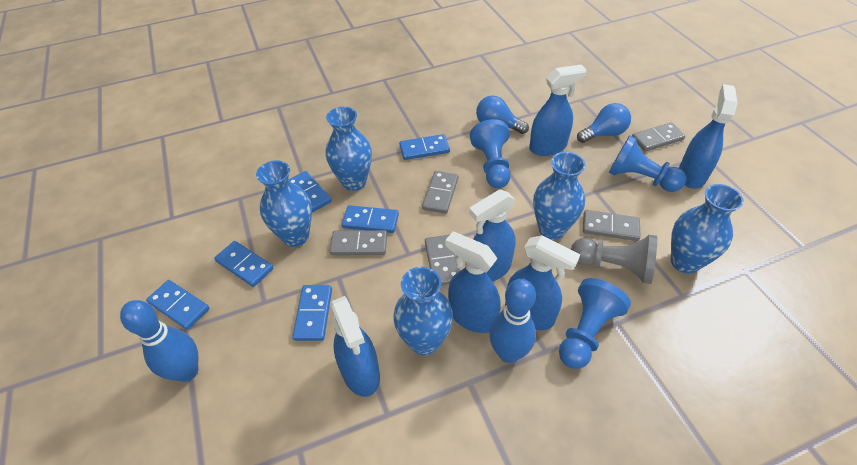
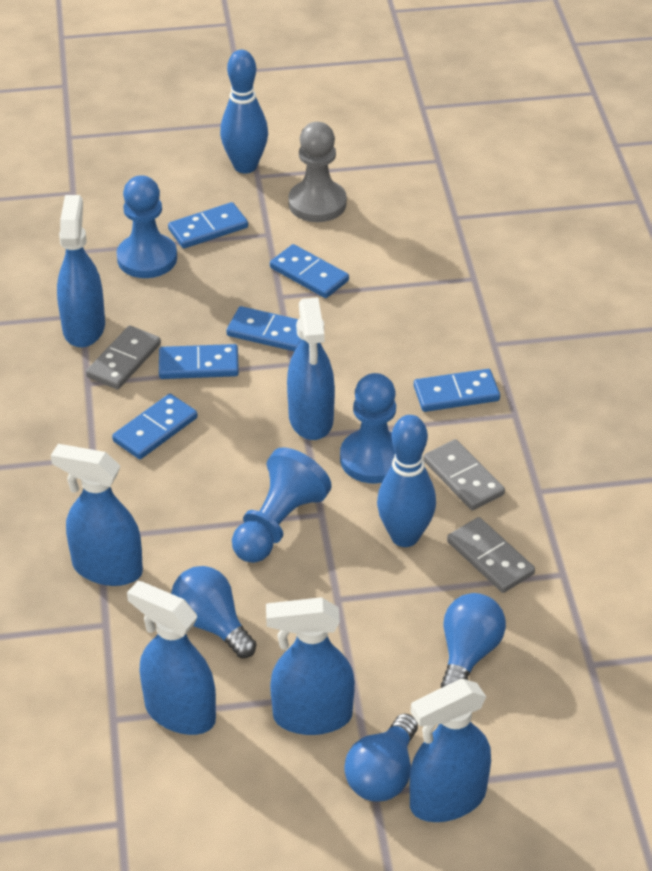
blue light bulb: 2 -> 3
blue vase: 5 -> 0
grey domino: 5 -> 3

